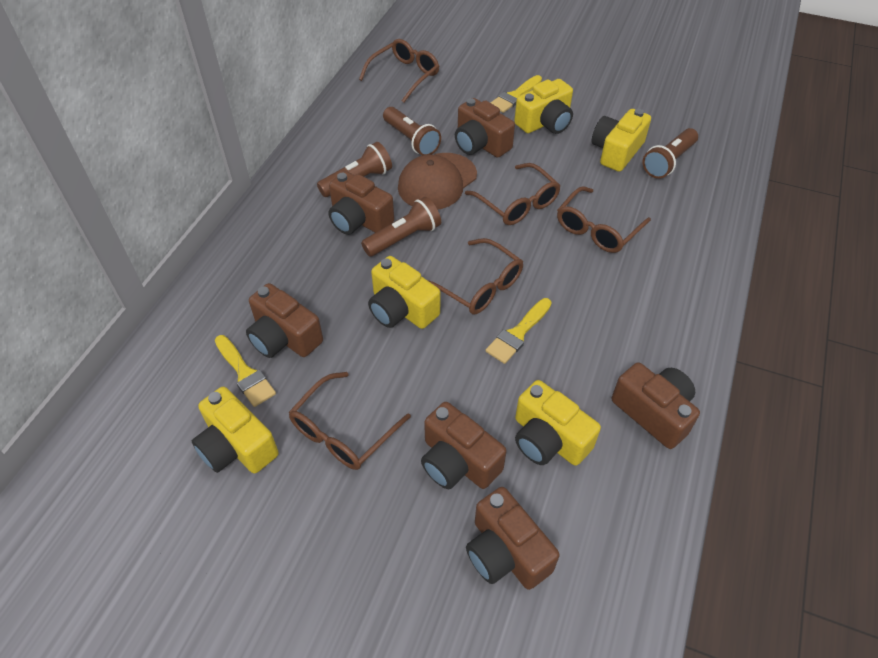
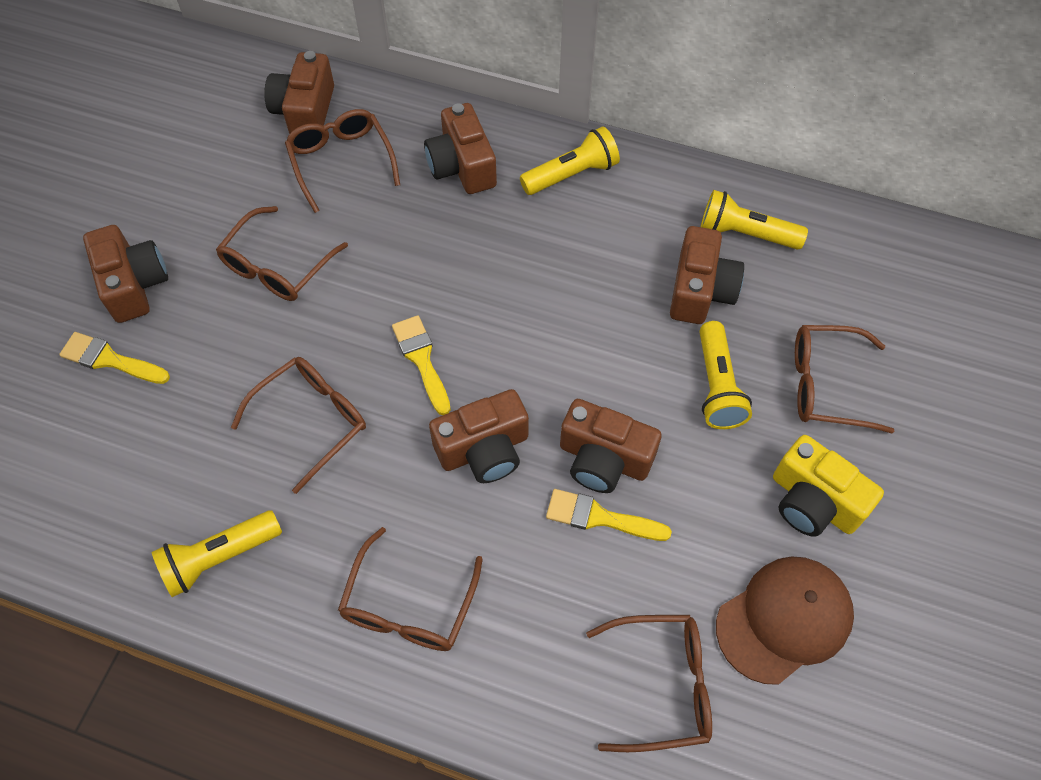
brown flashlight: 4 -> 0
brown glasses: 5 -> 6
yellow camera: 5 -> 1
yellow flashlight: 0 -> 4

